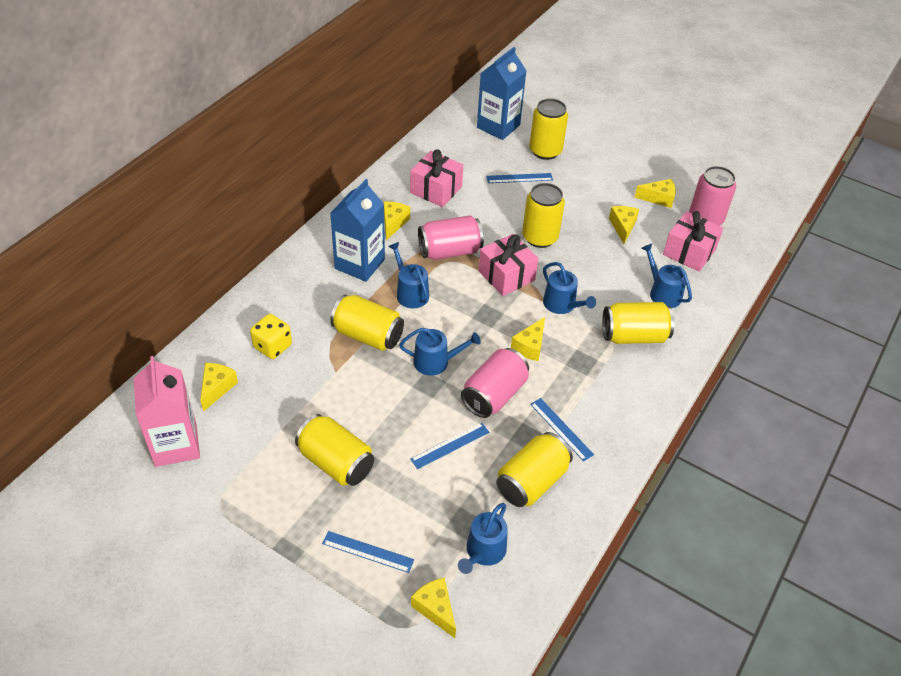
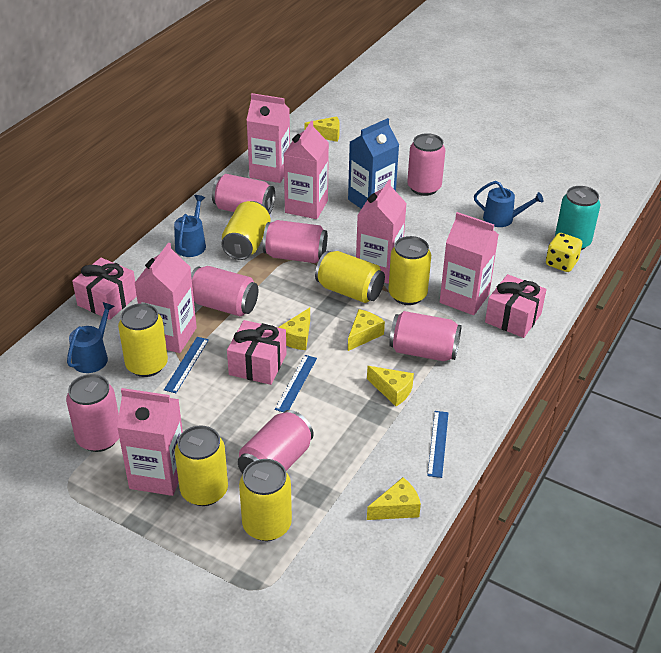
blue carton: 2 -> 1
blue ruler: 4 -> 3
blue watering can: 5 -> 3
pink can: 3 -> 7
pink carton: 1 -> 6
turquoise can: 0 -> 1
yellow cheese: 6 -> 5

